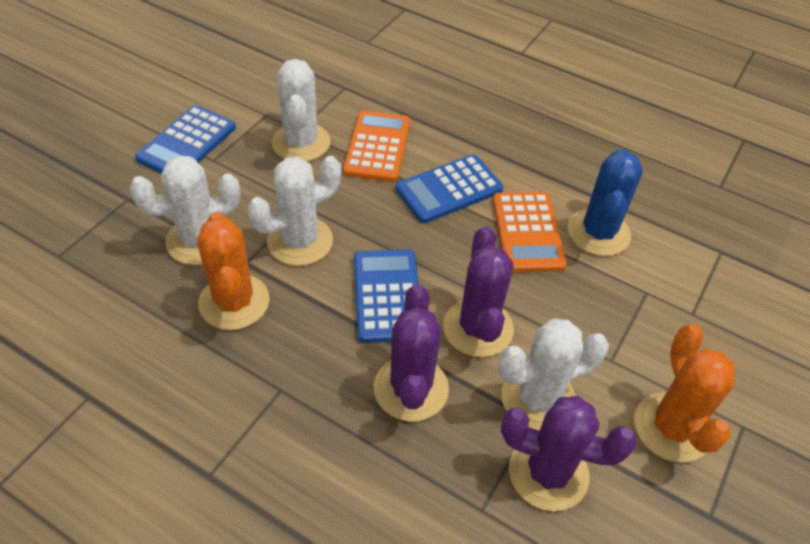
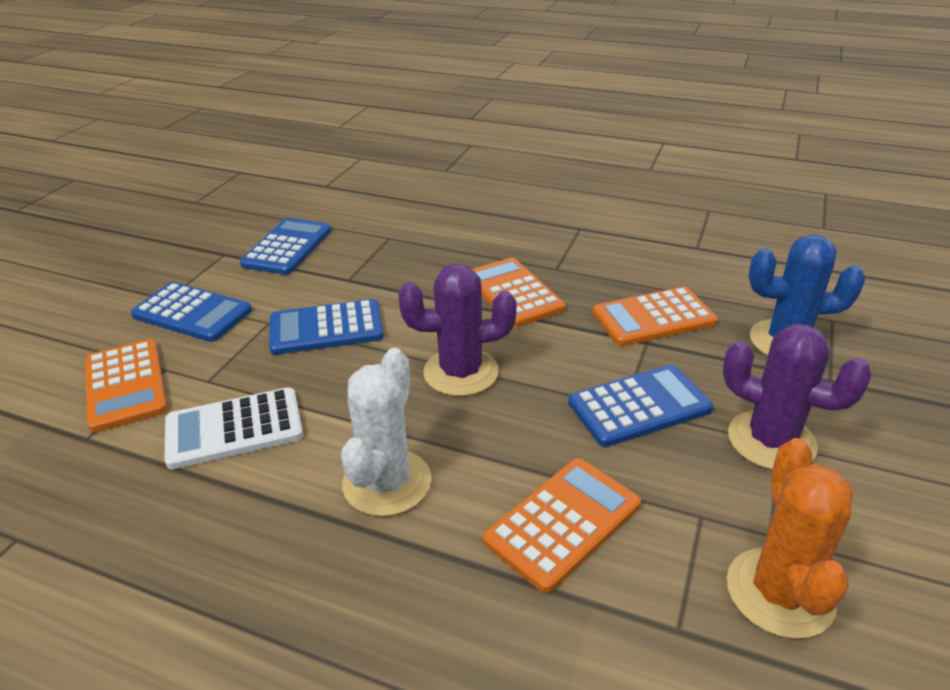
blue calculator: 3 -> 4
orange cactus: 2 -> 1
orange calculator: 2 -> 4
purple cactus: 3 -> 2
white cactus: 4 -> 1
white calculator: 0 -> 1

